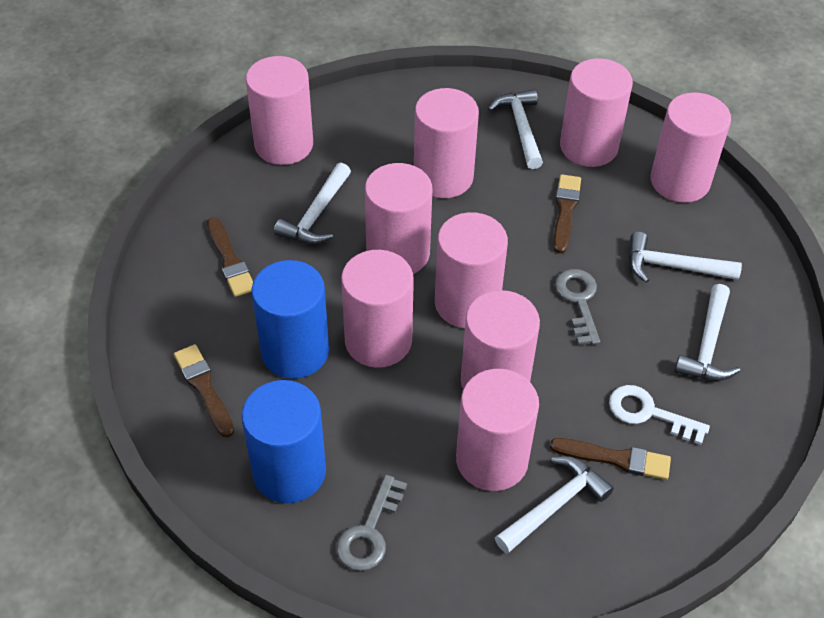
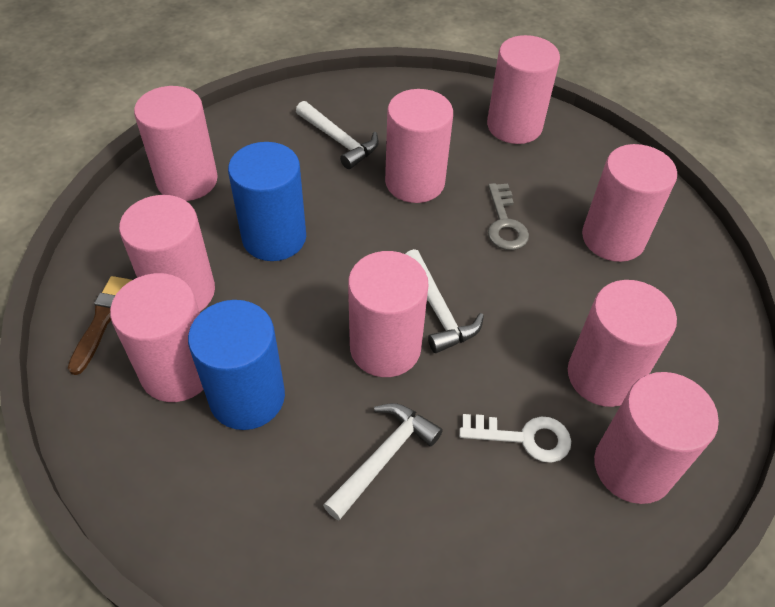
brown brush: 4 -> 1
grey key: 2 -> 1
white hammer: 5 -> 3

